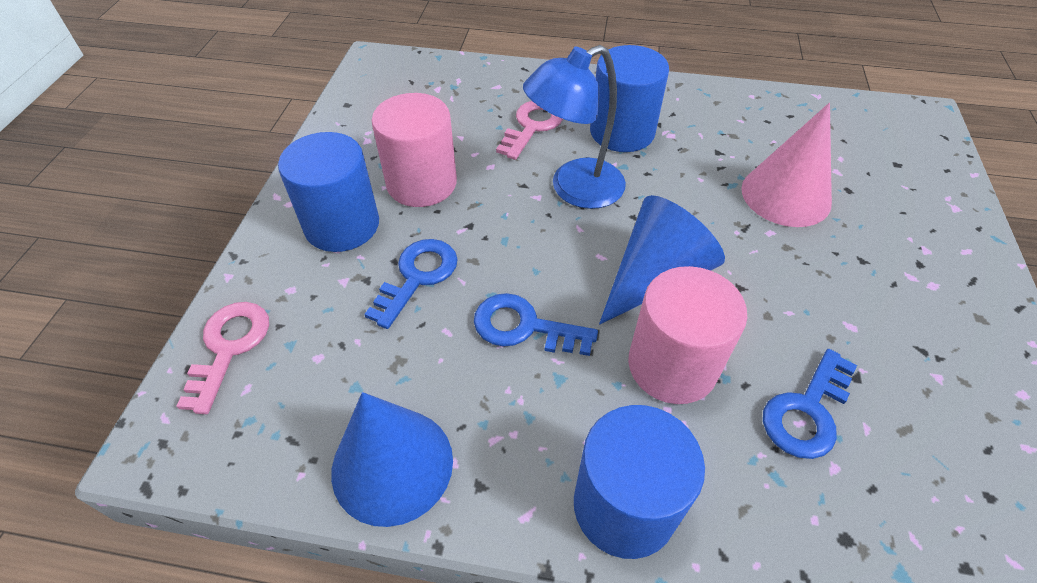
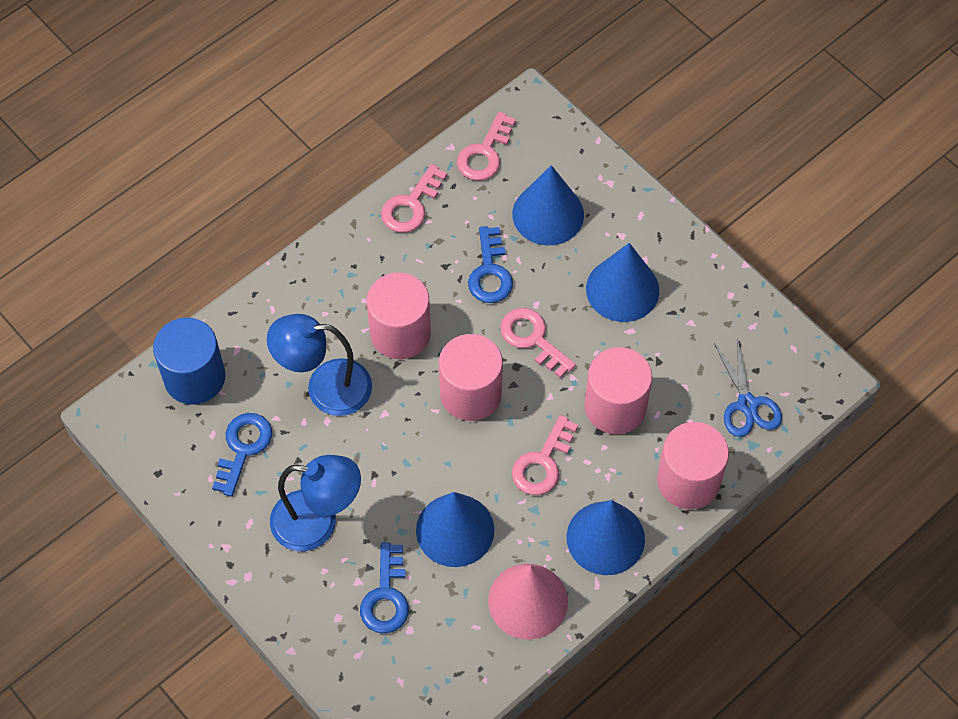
blue cone: 2 -> 4
blue cylinder: 3 -> 1
blue lamp: 1 -> 2
blue scissors: 0 -> 1
pink cylinder: 2 -> 4
pink key: 2 -> 4

